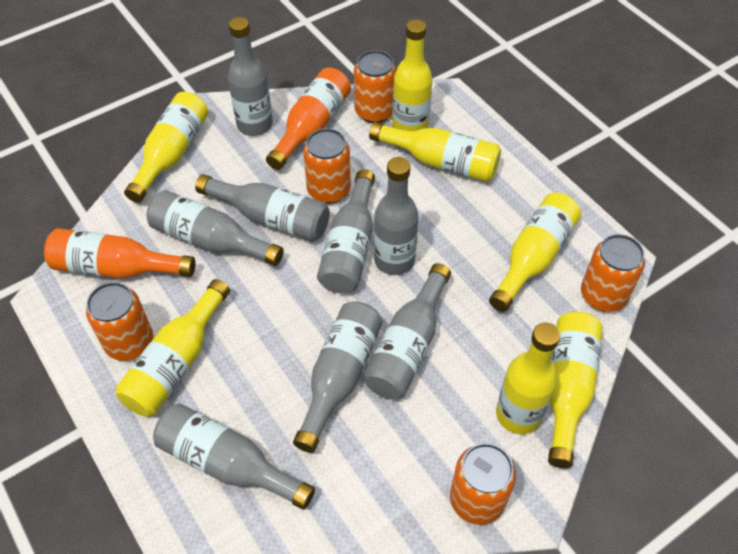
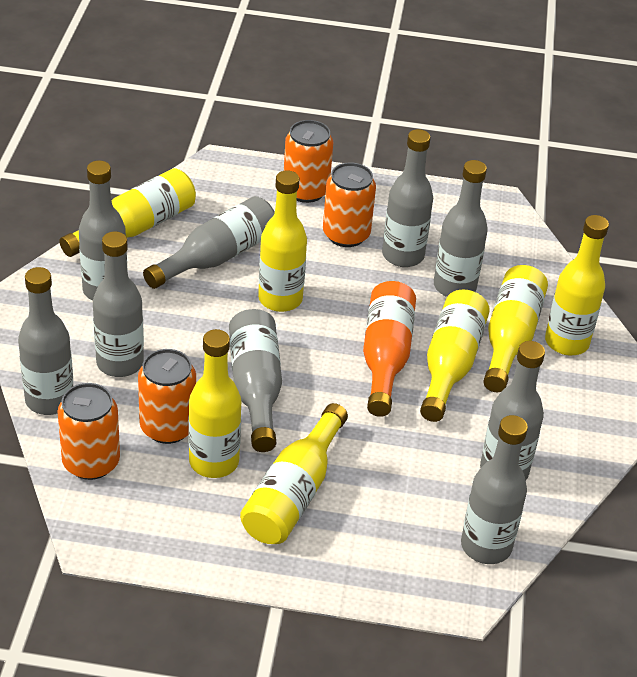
grey bottle: 8 -> 9
orange bottle: 2 -> 1
orange can: 5 -> 4

